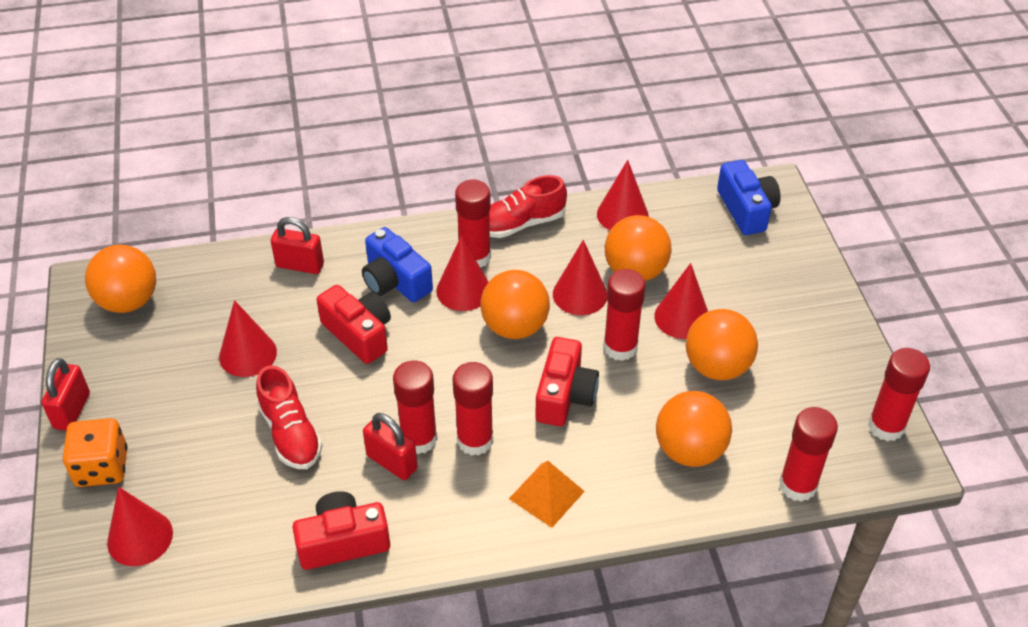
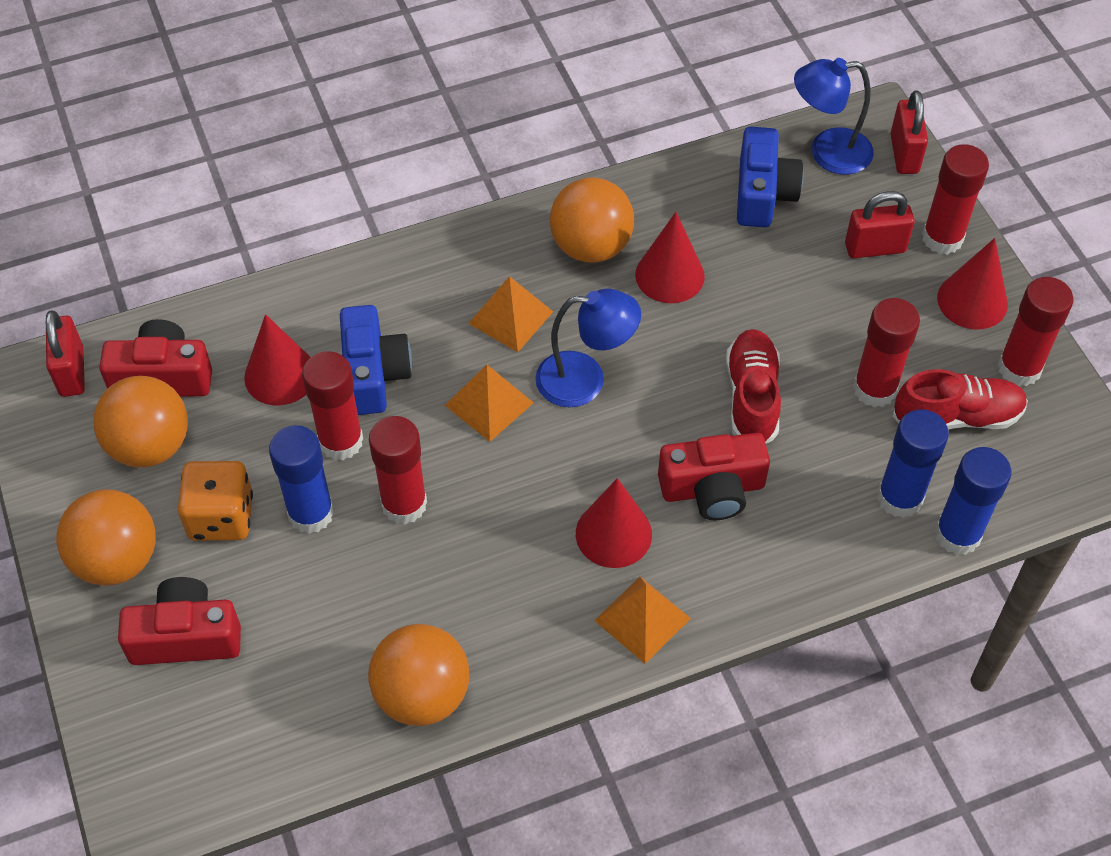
blue glue stick: 0 -> 3
blue lamp: 0 -> 2
orange ball: 5 -> 4
orange pyramid: 1 -> 3
red cone: 6 -> 4
red glue stick: 6 -> 5

